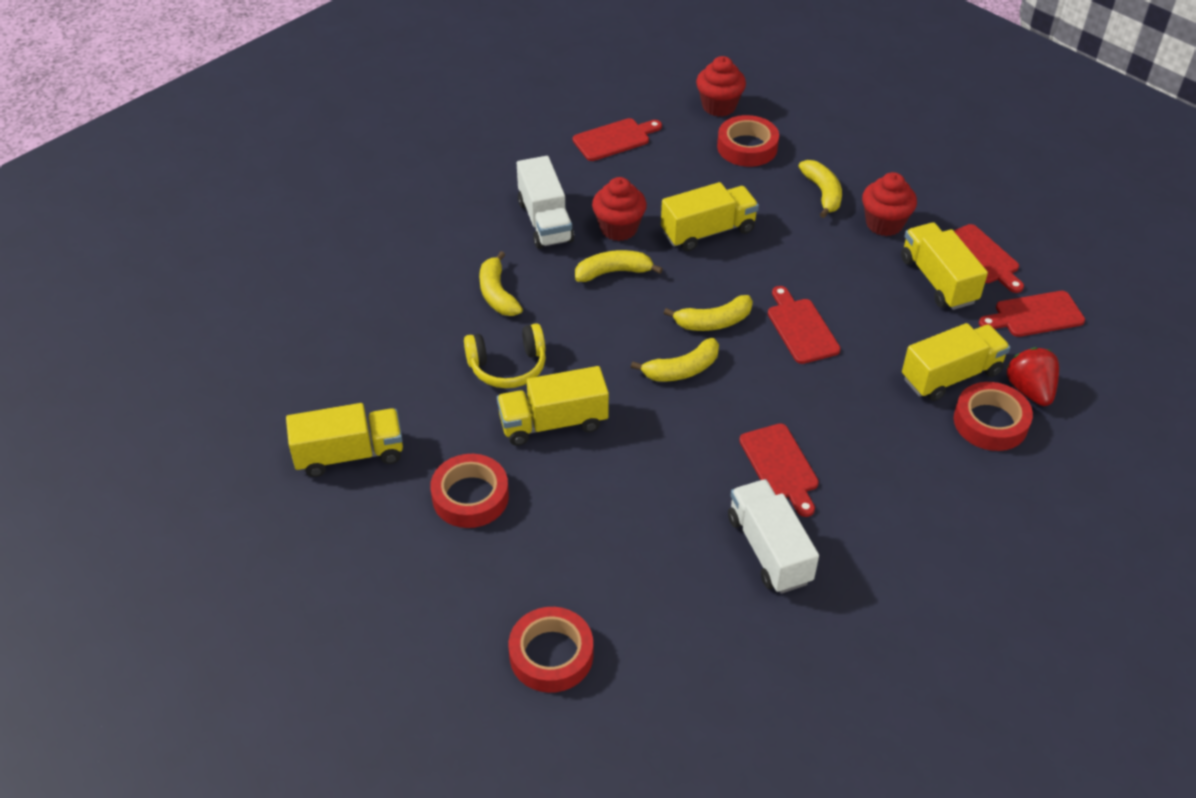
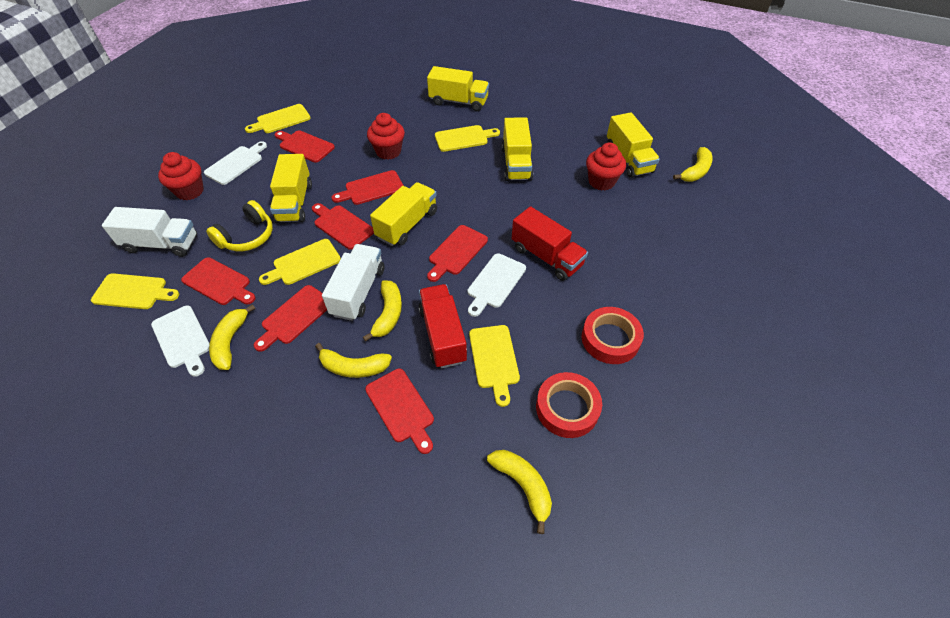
red cutting board: 5 -> 7
red strawberry: 1 -> 0
red tape: 4 -> 2
red truck: 0 -> 2
white cutting board: 0 -> 3
yellow cutting board: 0 -> 5

